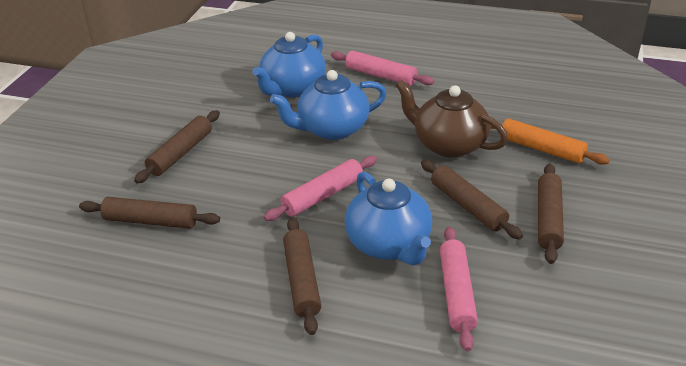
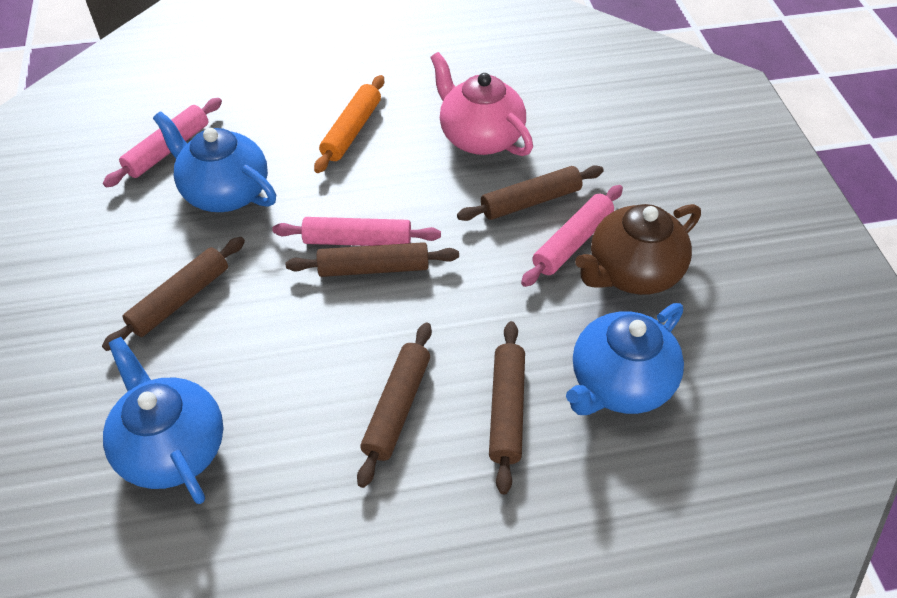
pink teapot: 0 -> 1

